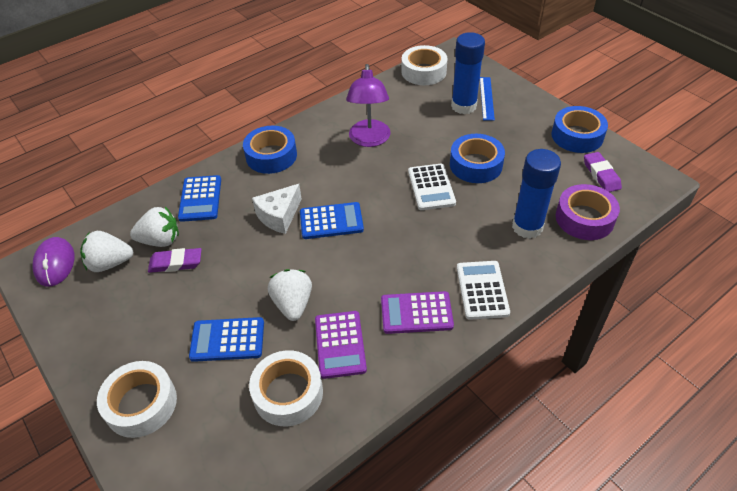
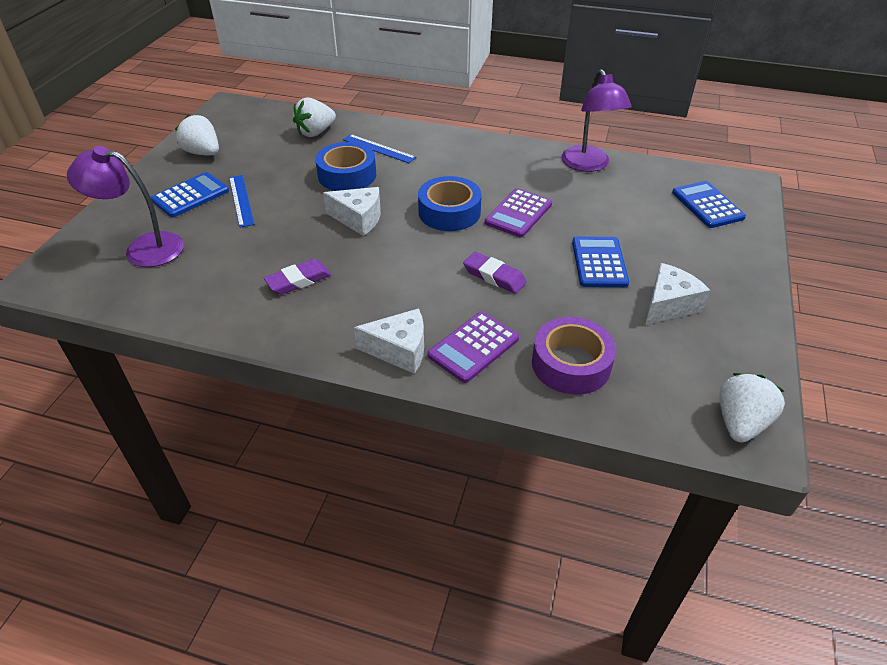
blue glue stick: 2 -> 0
blue ruler: 1 -> 2
blue tape: 3 -> 2
purple lamp: 1 -> 2
purple mouse: 1 -> 0
white calculator: 2 -> 0
white cheese: 1 -> 3
white tape: 3 -> 0

